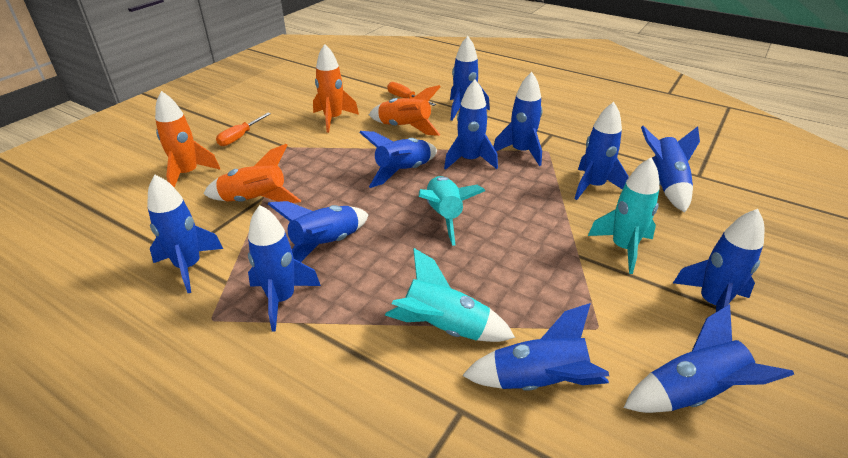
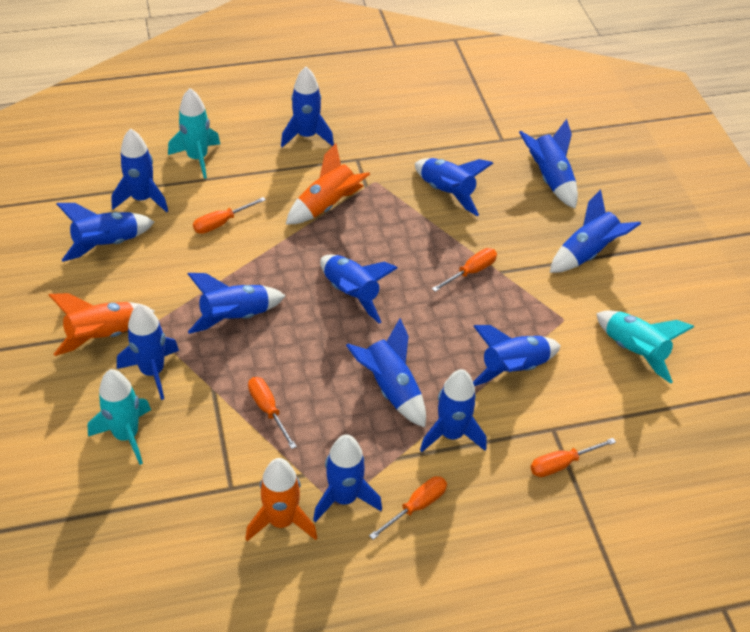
blue rocket: 12 -> 13
orange rocket: 4 -> 3
orange screwdriver: 2 -> 5

